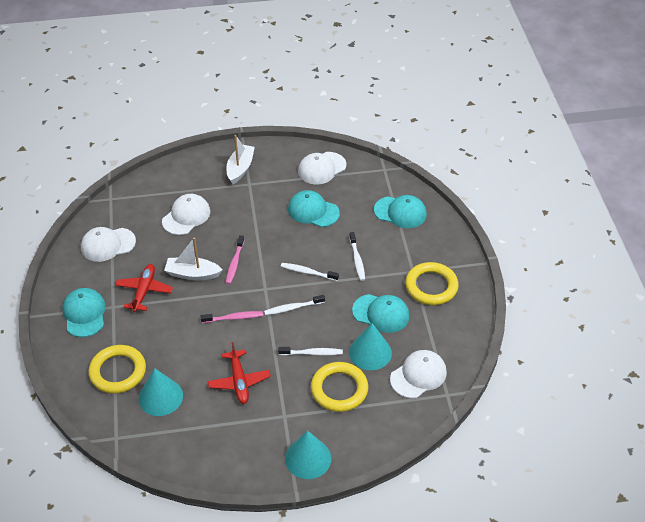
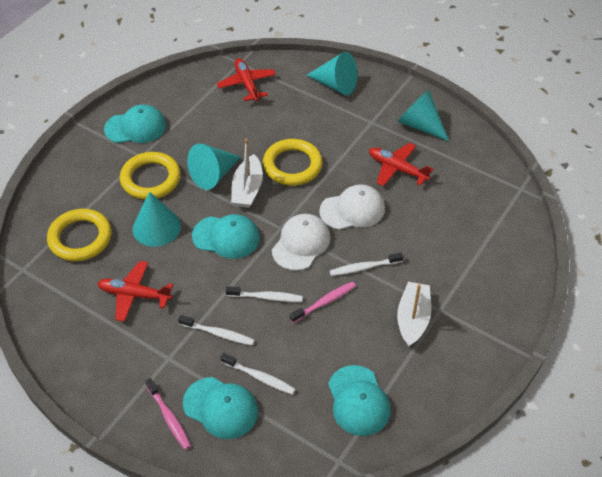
red plane: 2 -> 3
turquoise cone: 3 -> 4
white cap: 4 -> 2

